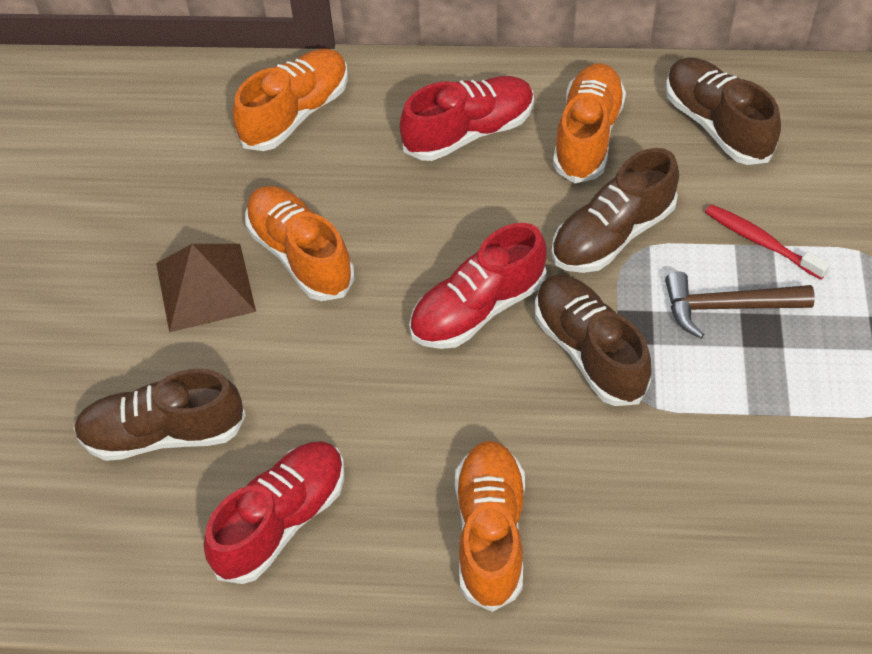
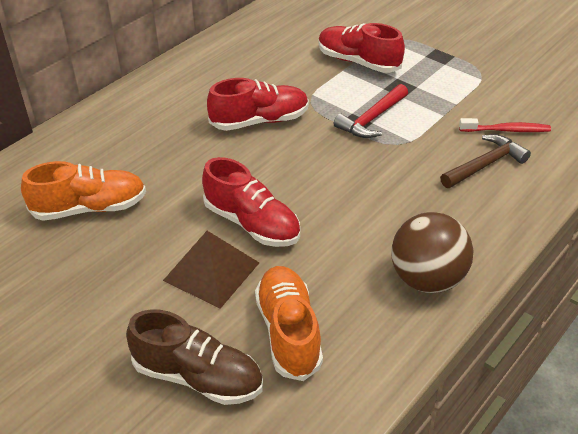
brown ball: 0 -> 1
brown shoe: 4 -> 1
orange shoe: 4 -> 2
red hammer: 0 -> 1

